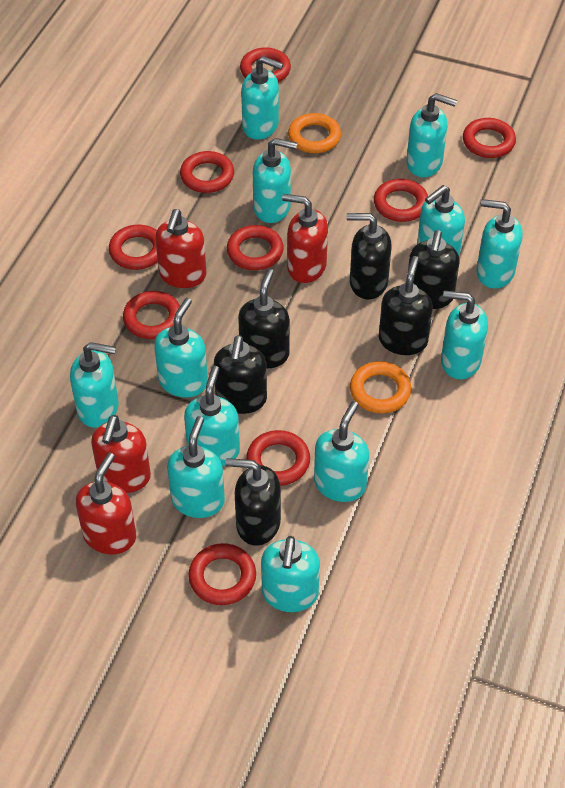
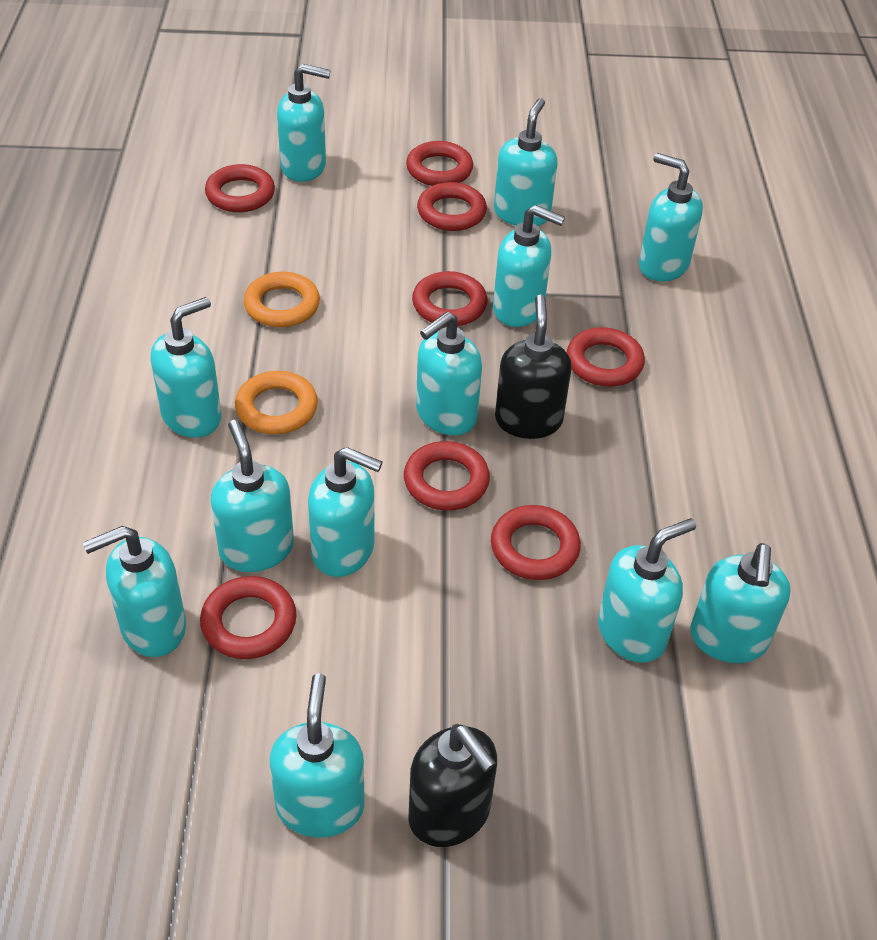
black soap dispenser: 6 -> 2
red ring: 9 -> 8
red soap dispenser: 4 -> 0

